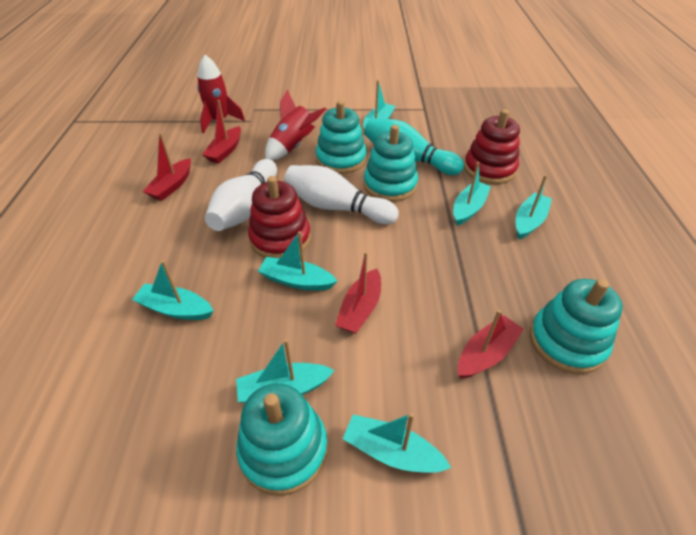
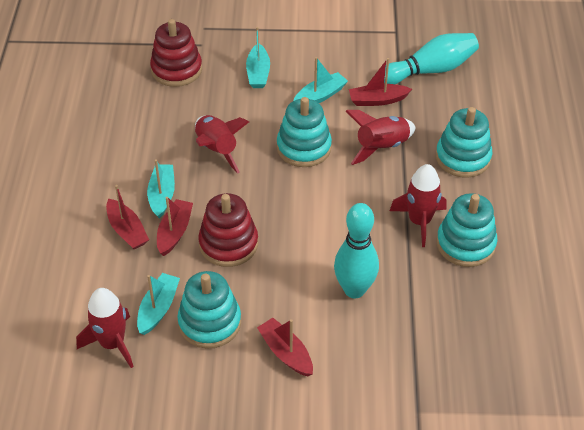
red rocket: 2 -> 4
turquoise boat: 7 -> 4
turquoise bowling pin: 1 -> 2
white bowling pin: 2 -> 0

